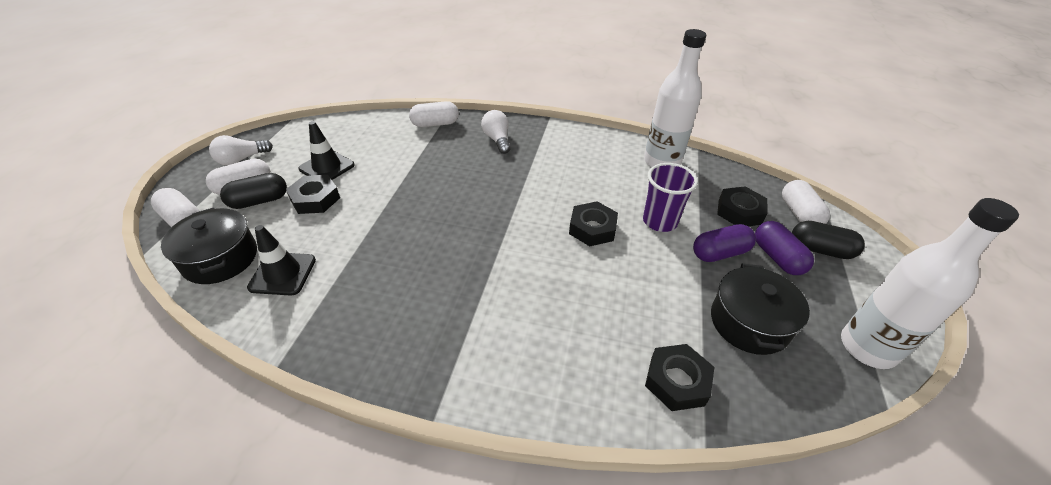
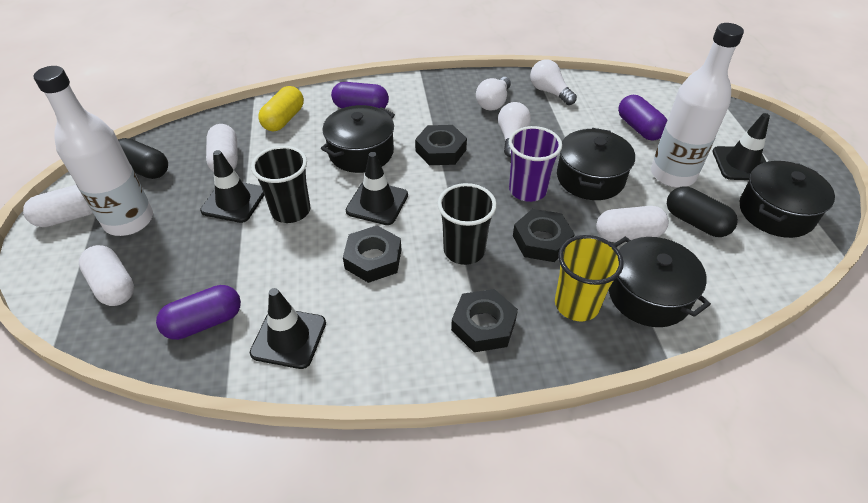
black cup: 0 -> 2
black pot: 2 -> 4
black traffic cone: 2 -> 4
purple capsule: 2 -> 3
white light bulb: 2 -> 3
yellow capsule: 0 -> 1
yellow cup: 0 -> 1

